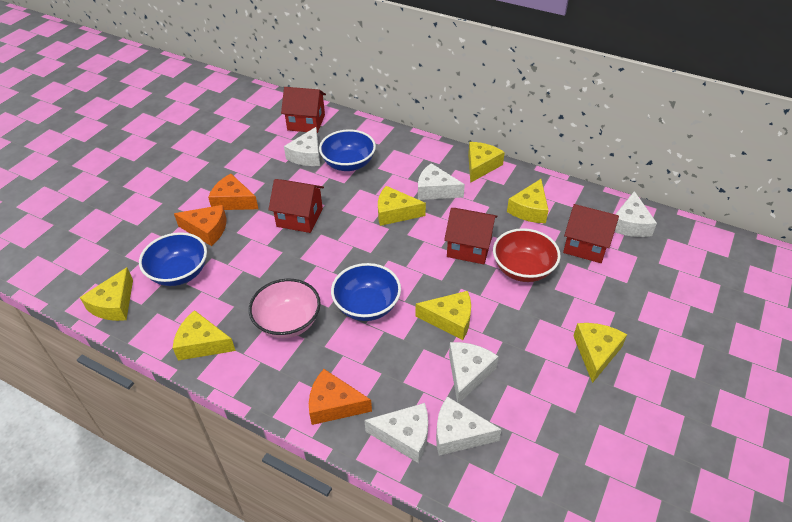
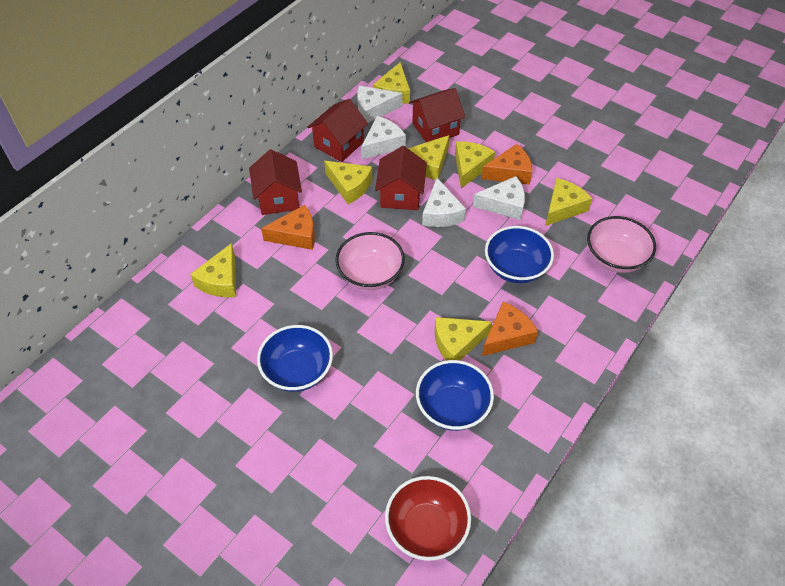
pink bowl: 1 -> 2
white cheese: 6 -> 4

